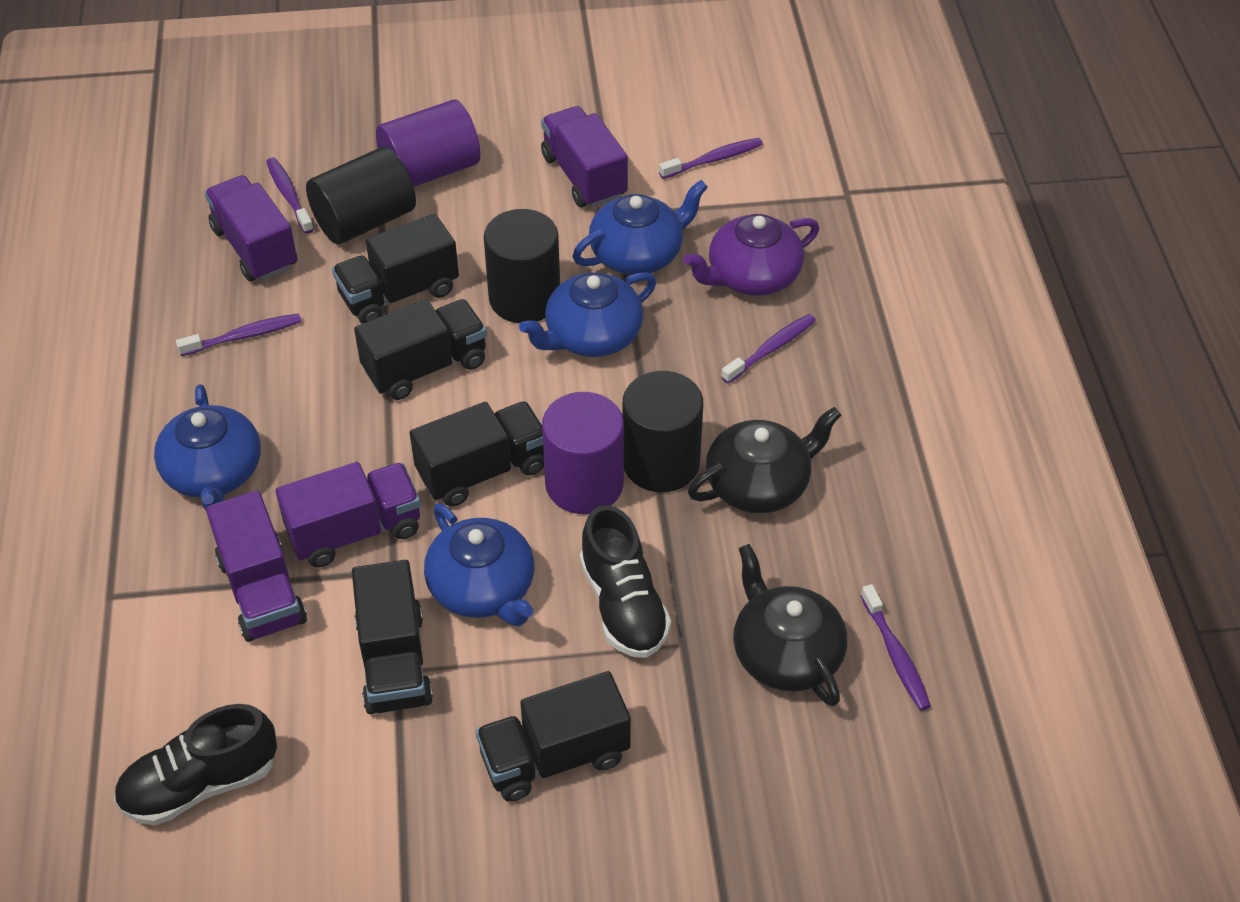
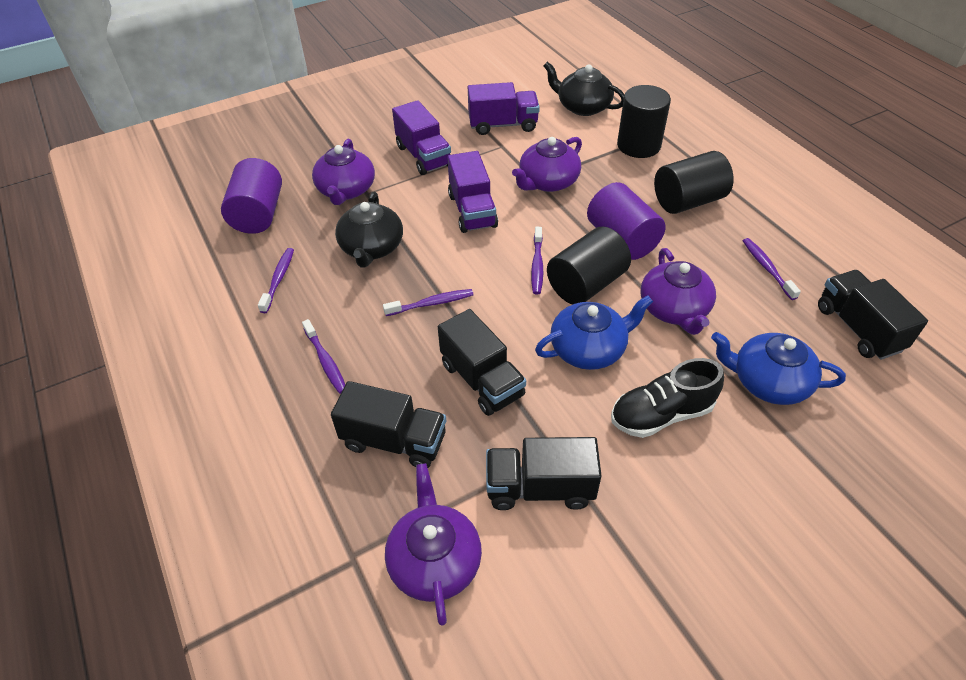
black shoe: 2 -> 1
black truck: 5 -> 4
blue teapot: 4 -> 2
purple teapot: 1 -> 4
purple truck: 4 -> 3

